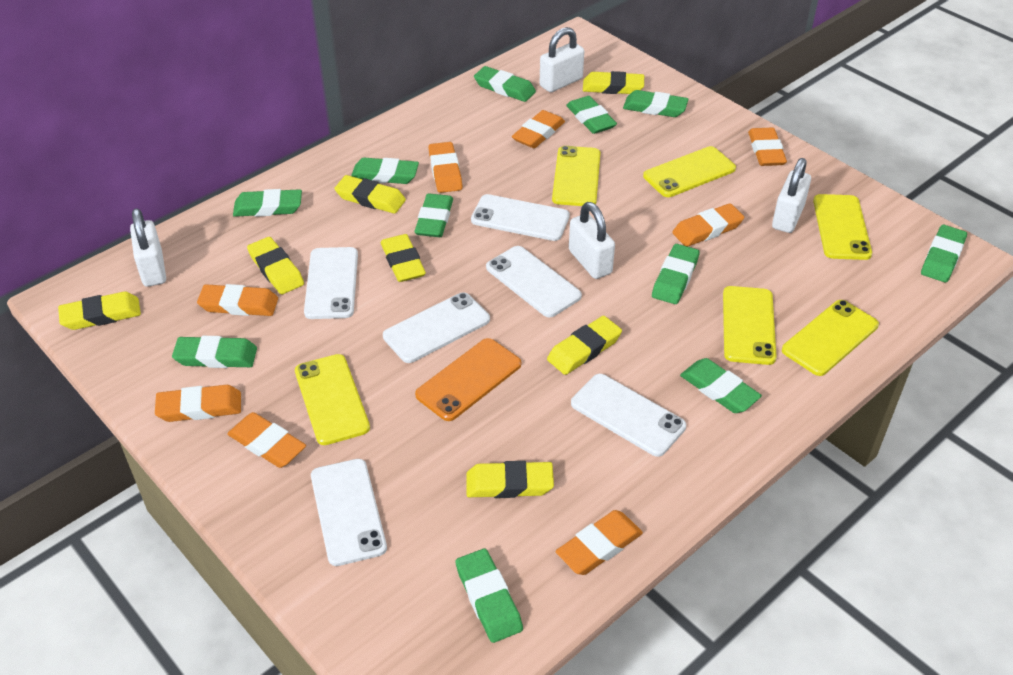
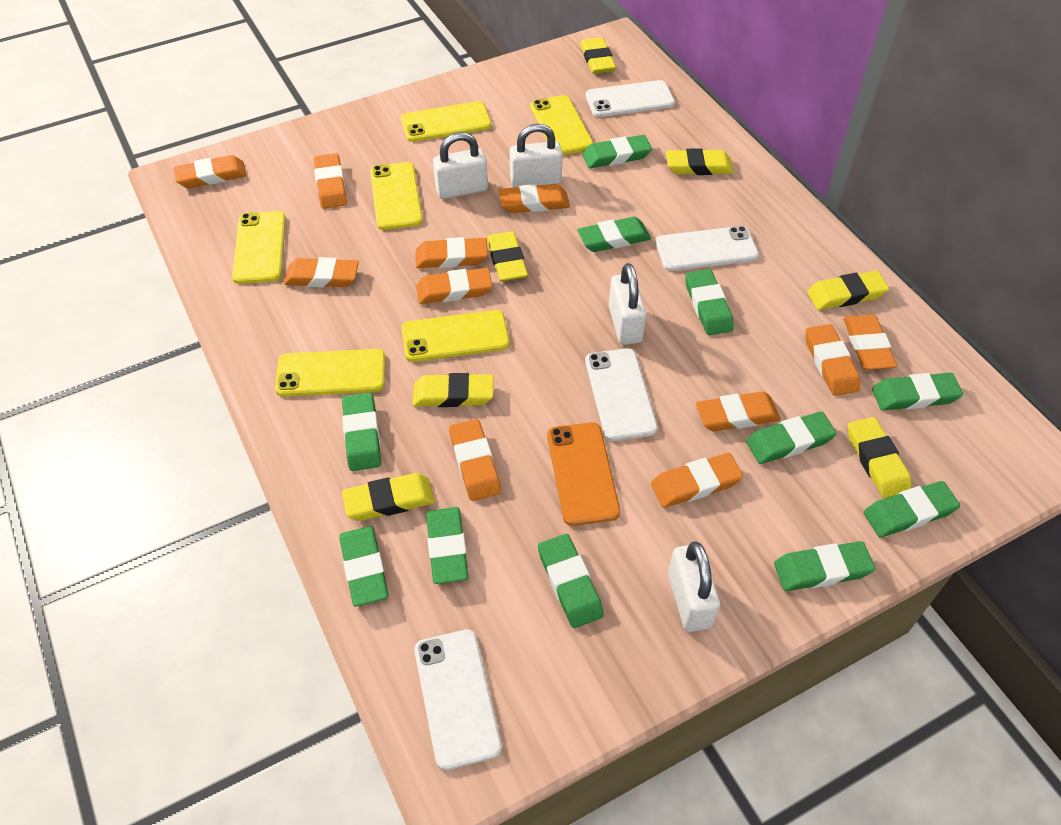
orange eraser: 8 -> 11
white phone: 6 -> 4

